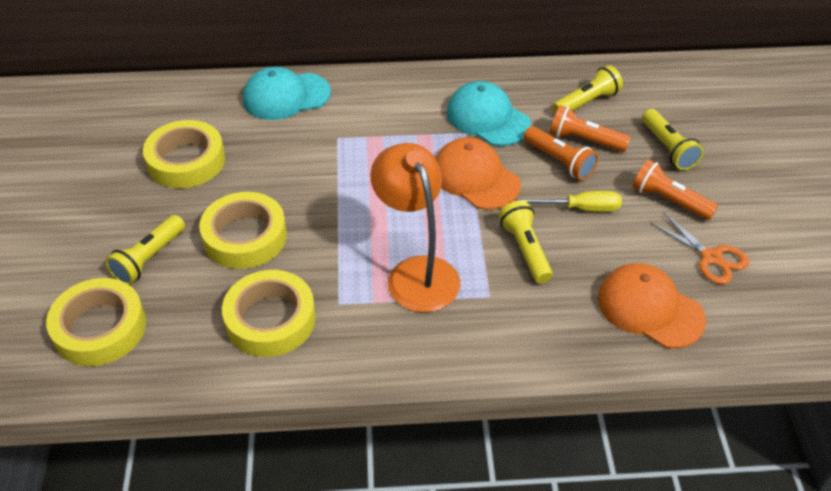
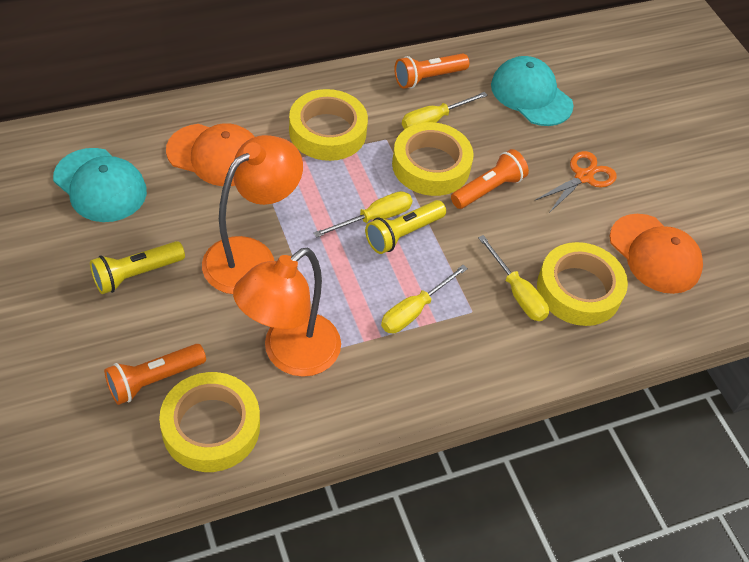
orange lamp: 1 -> 2
yellow flashlight: 4 -> 2
yellow screwdriver: 1 -> 4

